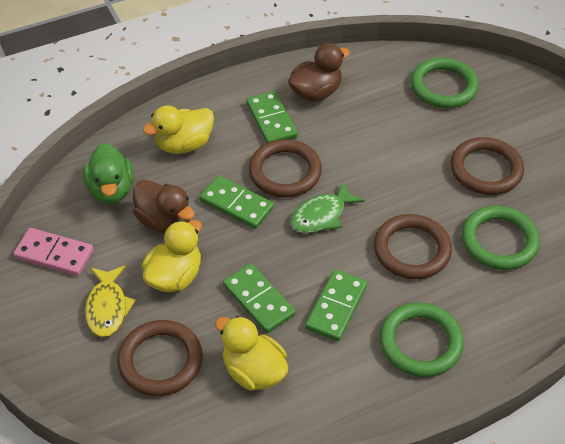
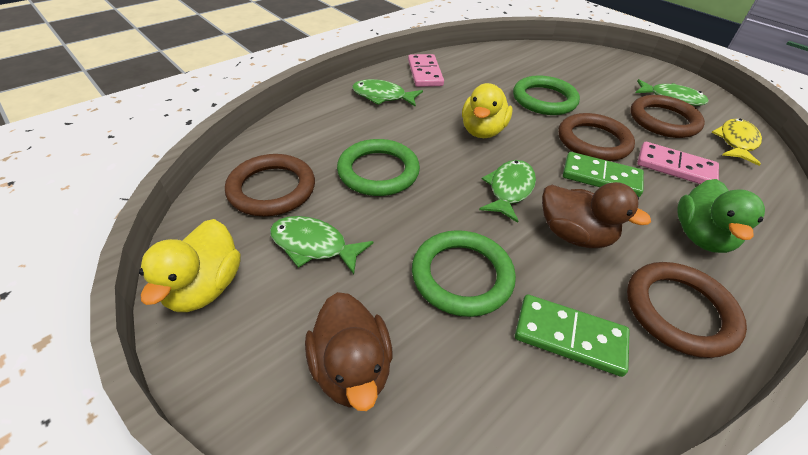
green domino: 4 -> 2
green fish: 1 -> 4
pink domino: 1 -> 2
yellow duck: 3 -> 2

